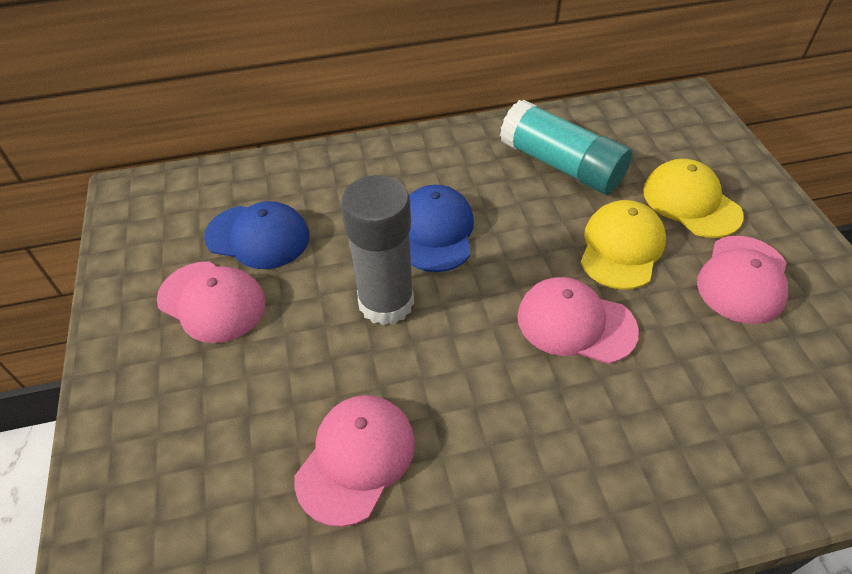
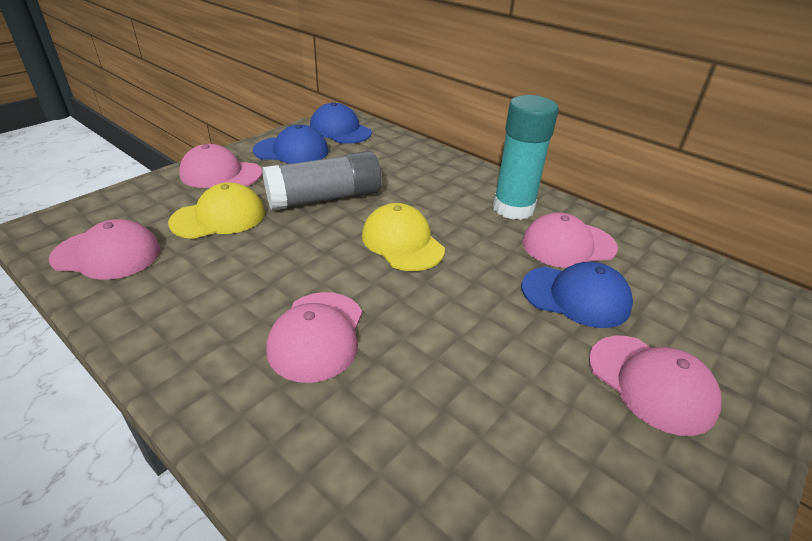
blue cap: 2 -> 3
pink cap: 4 -> 5

